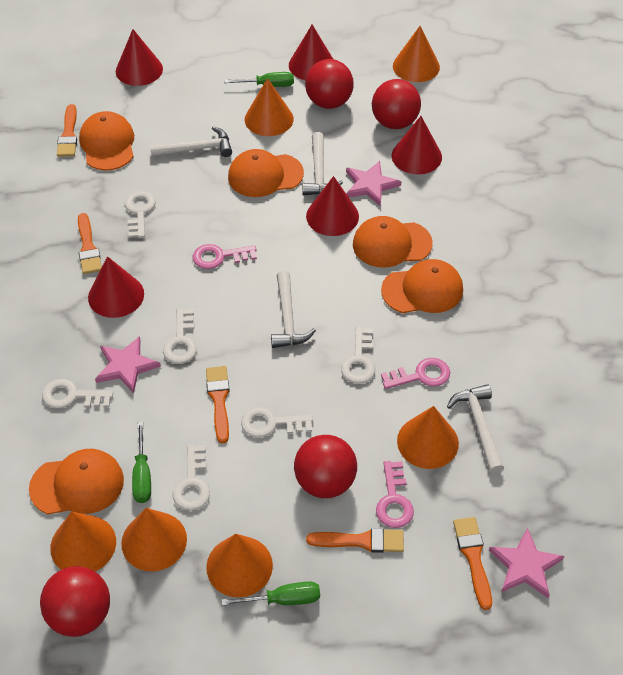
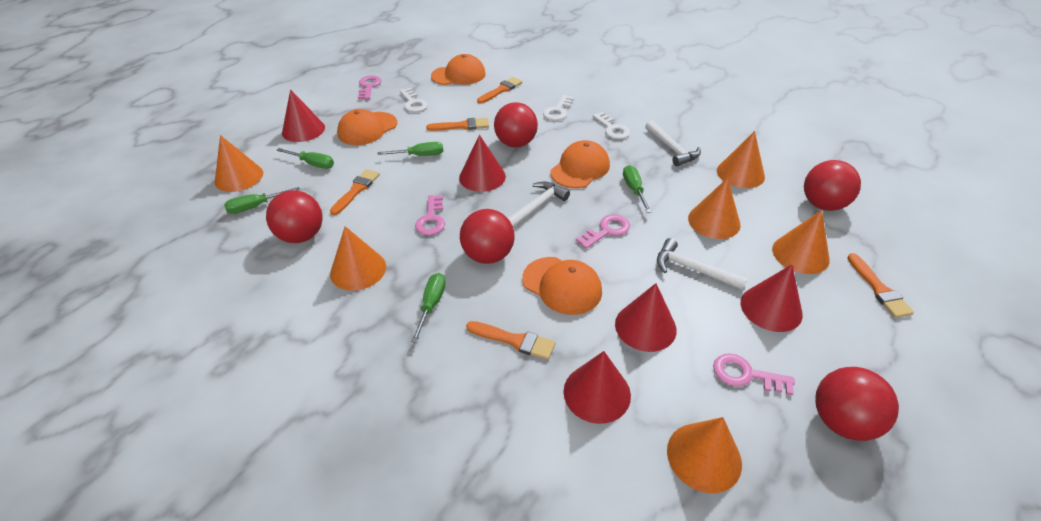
green screwdriver: 3 -> 5
orange cap: 5 -> 4
pink key: 3 -> 4
pink star: 3 -> 0
red ball: 4 -> 5
white hammer: 4 -> 3
white key: 6 -> 3

